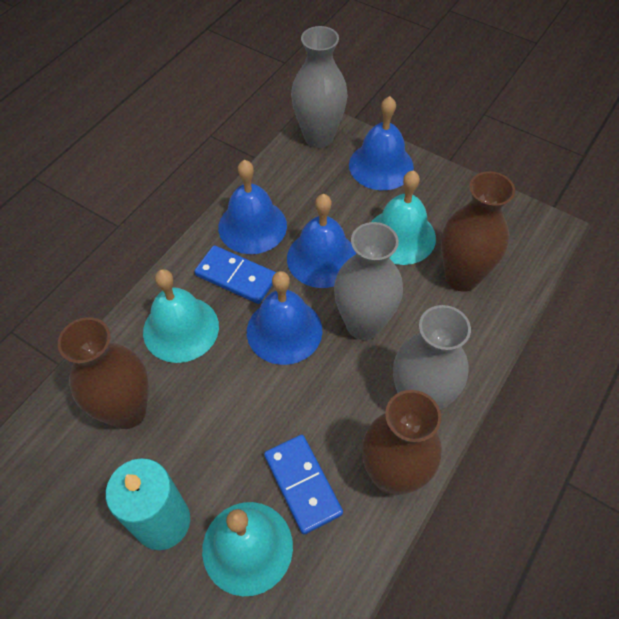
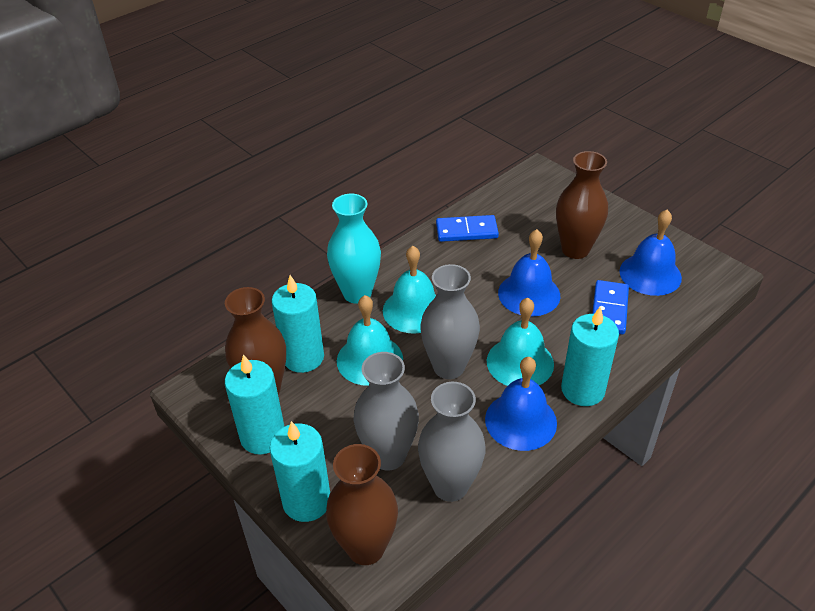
blue bell: 4 -> 3
turquoise candle: 1 -> 4
turquoise vase: 0 -> 1

